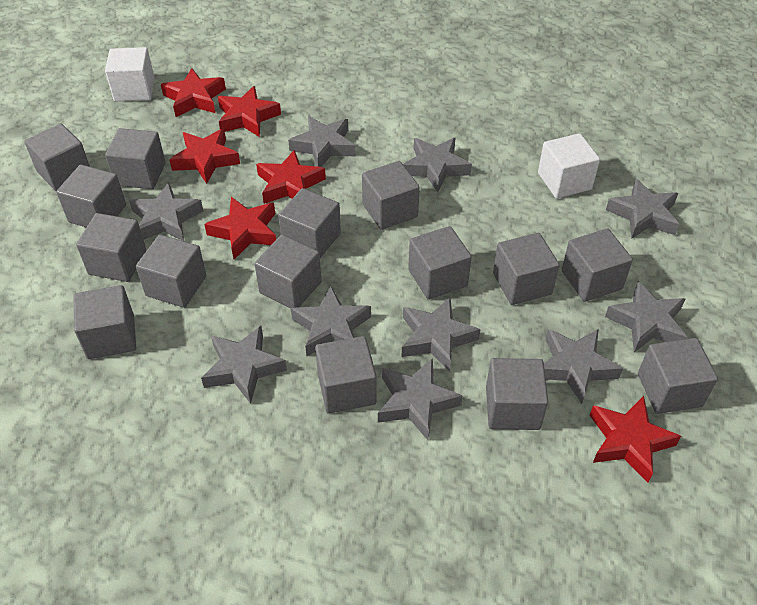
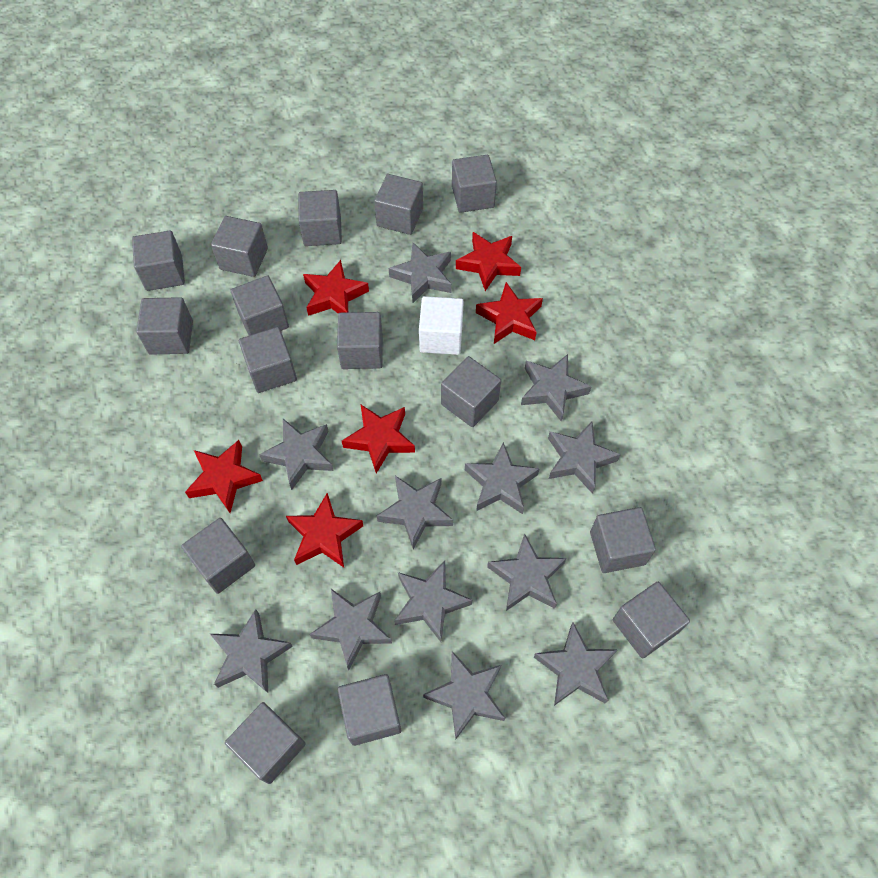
grey star: 10 -> 12
white cube: 2 -> 1

